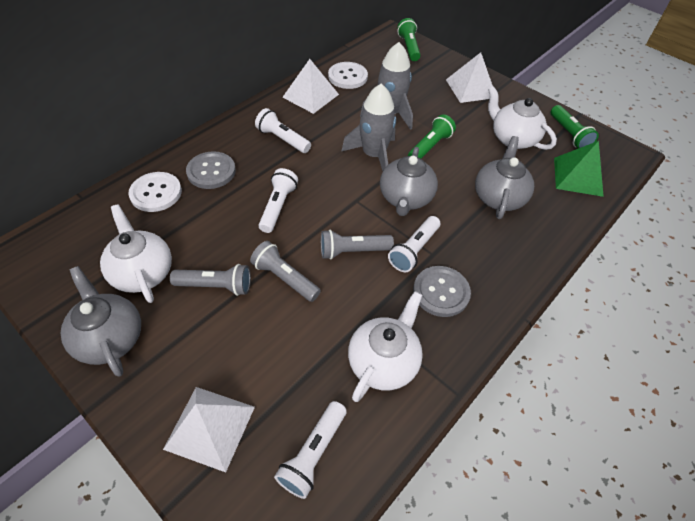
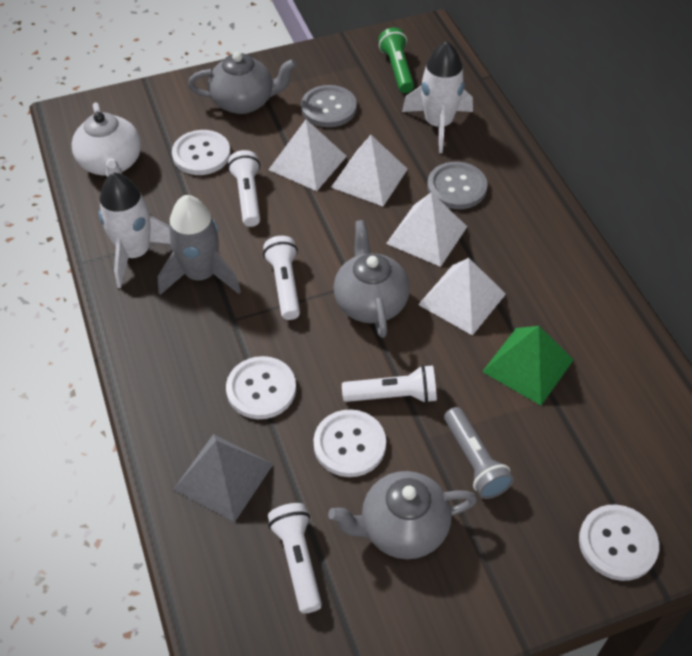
green flashlight: 3 -> 1
grey flashlight: 3 -> 1
grey pyramid: 0 -> 1
grey rocket: 2 -> 1
white button: 2 -> 4
white pyramid: 3 -> 4
white rocket: 0 -> 2
white teapot: 3 -> 1

